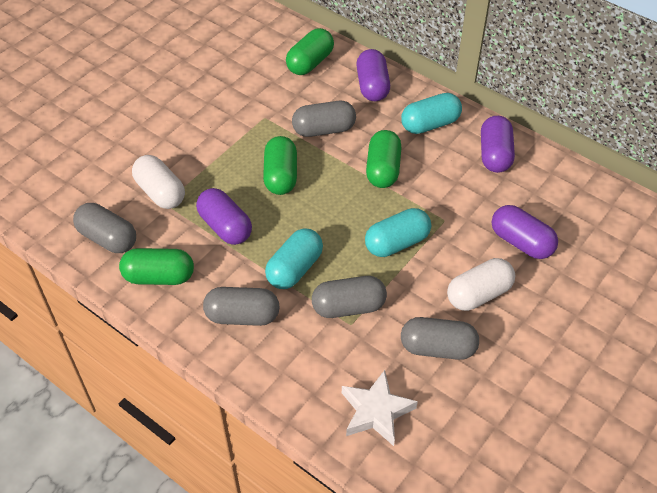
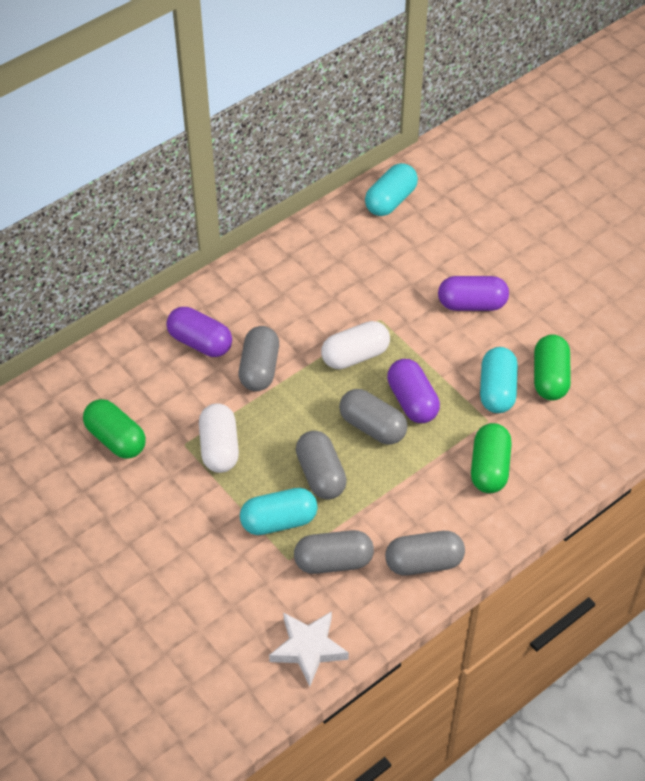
green capsule: 4 -> 3
purple capsule: 4 -> 3

